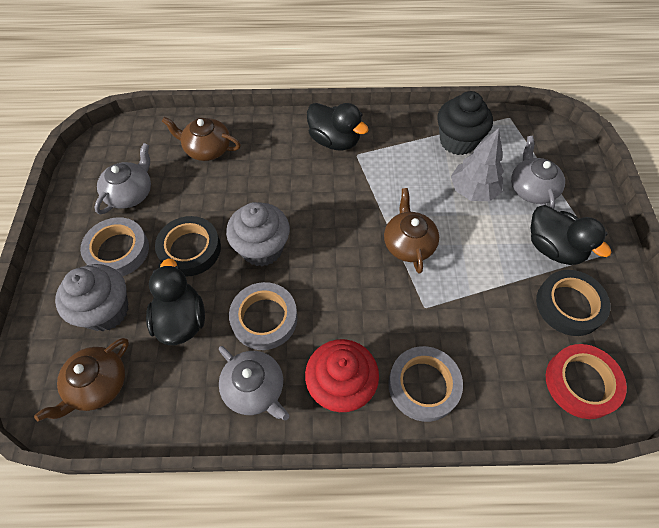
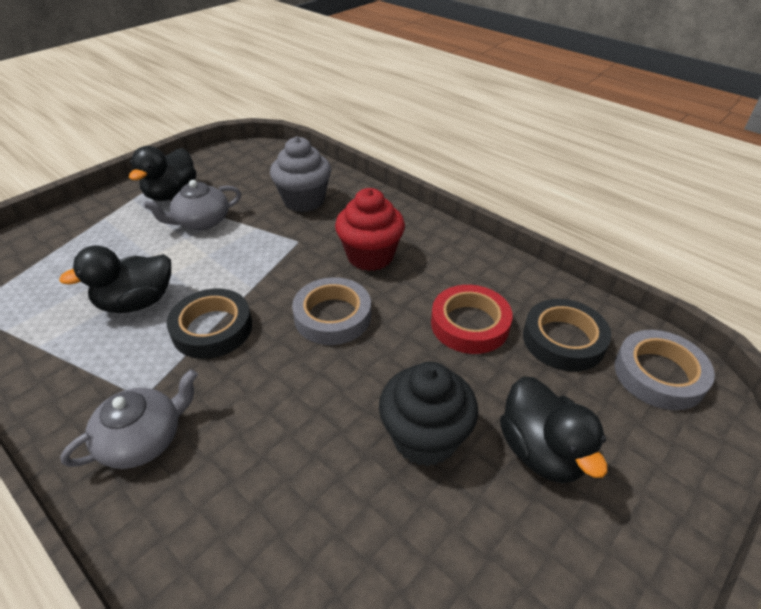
brown teapot: 3 -> 0
grey cupcake: 2 -> 1
grey tape: 3 -> 2
grey teapot: 3 -> 2
grey tree: 1 -> 0

